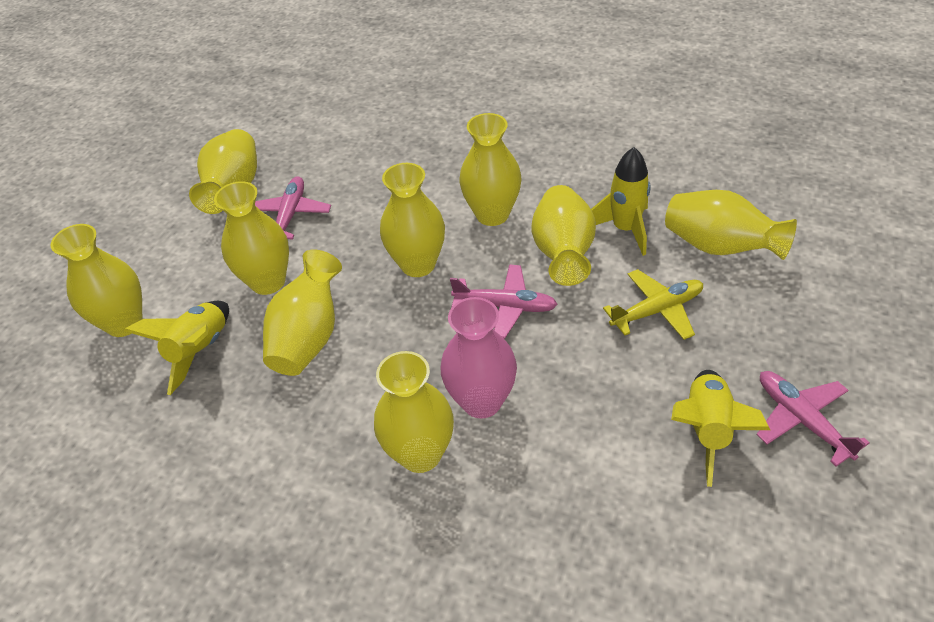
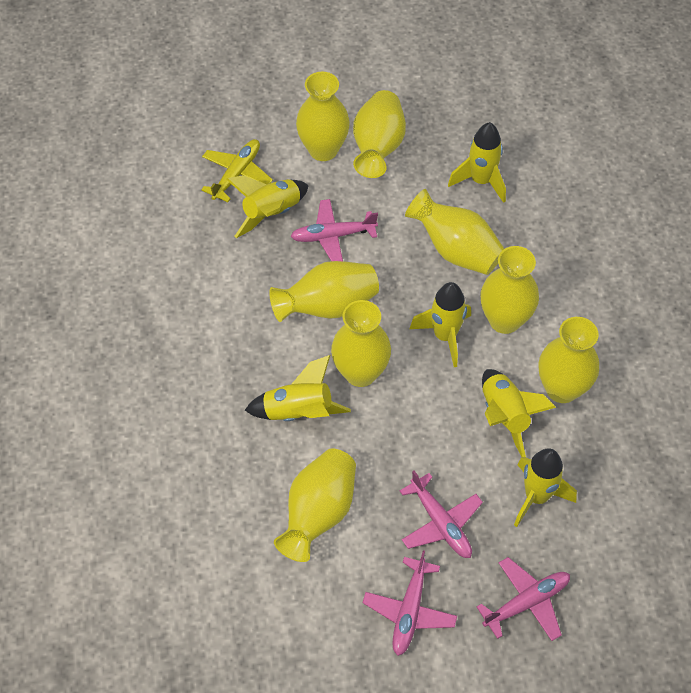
pink plane: 3 -> 4
pink vase: 1 -> 0
yellow rocket: 3 -> 6
yellow vase: 9 -> 8

